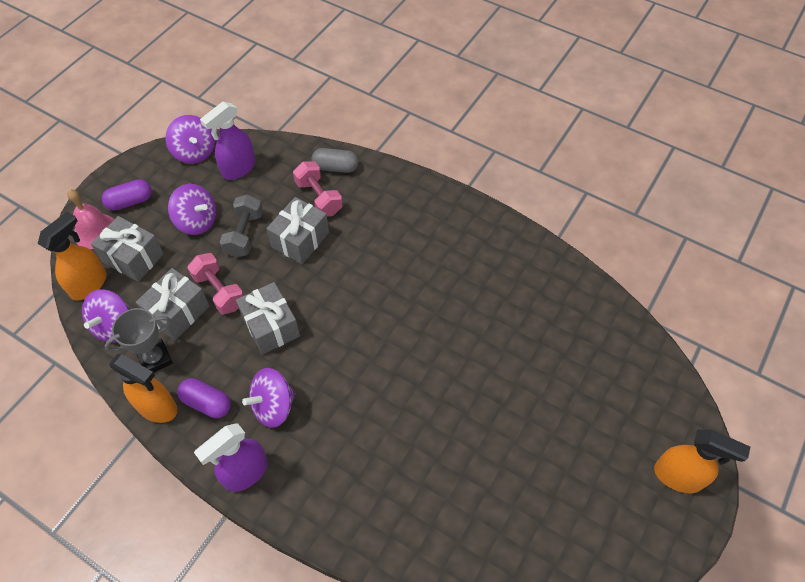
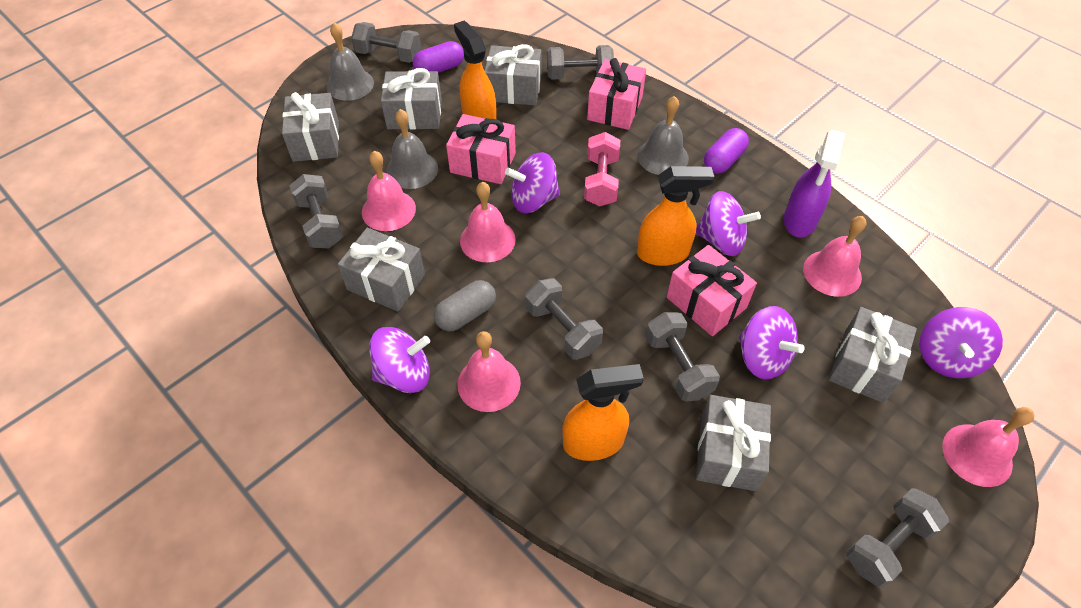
grey bell: 0 -> 3
grey dumbbell: 1 -> 6
grey gift: 4 -> 6
grey trophy: 1 -> 0
pink bell: 1 -> 5
pink dumbbell: 2 -> 1
pink gift: 0 -> 3
purple spinning top: 4 -> 5
purple spray bottle: 2 -> 1

